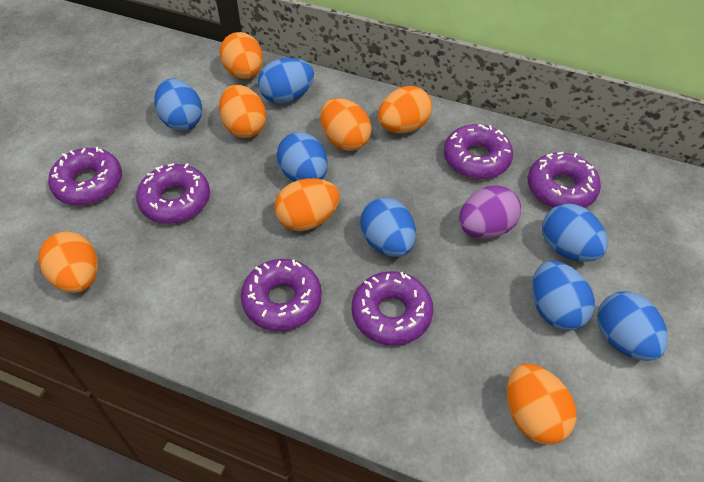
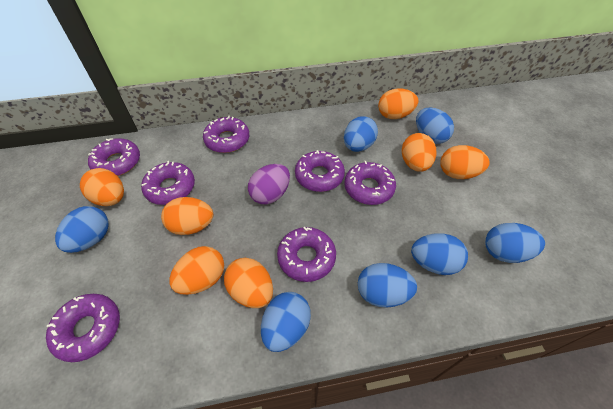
purple donut: 6 -> 7

